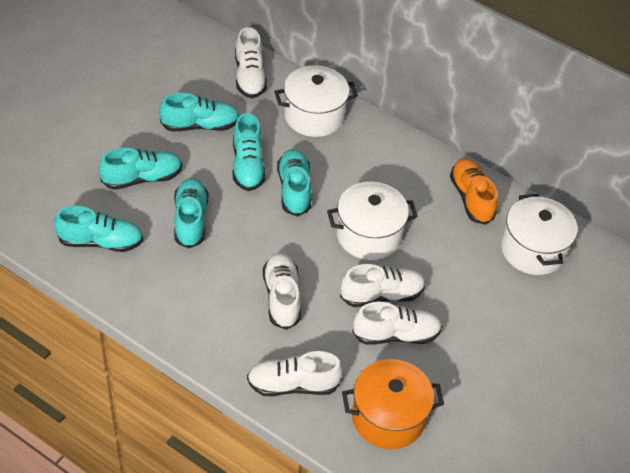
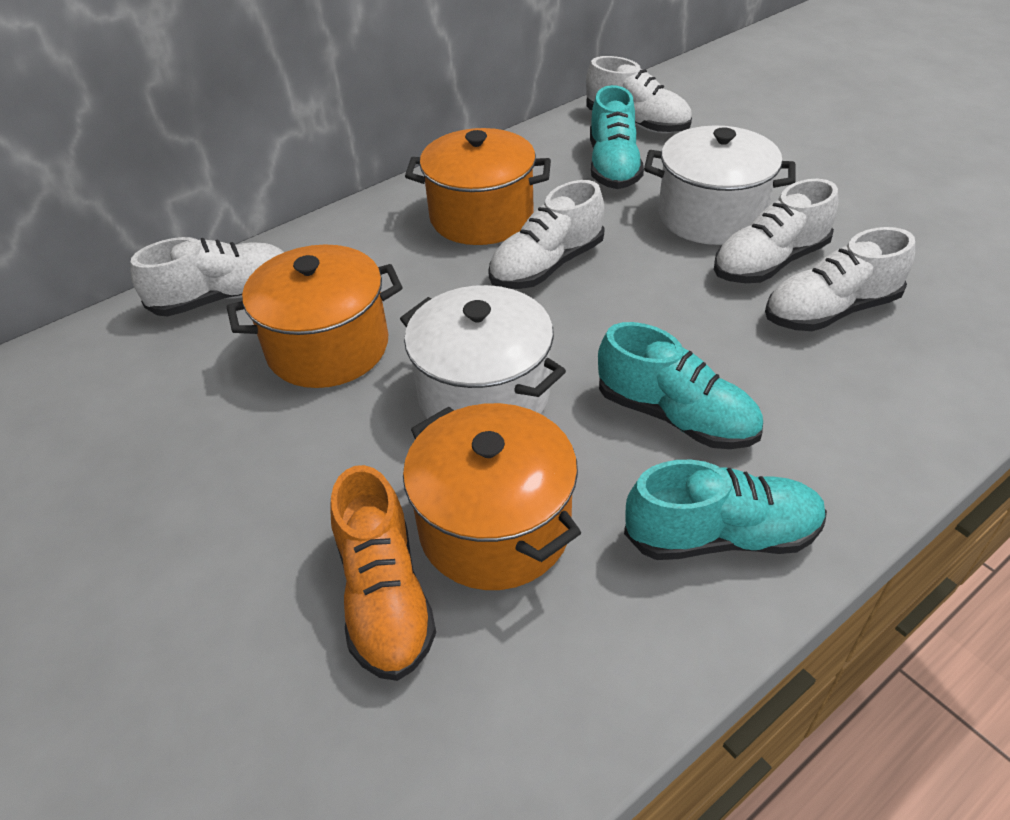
orange pot: 1 -> 3
turquoise shoe: 6 -> 3
white pot: 3 -> 2

